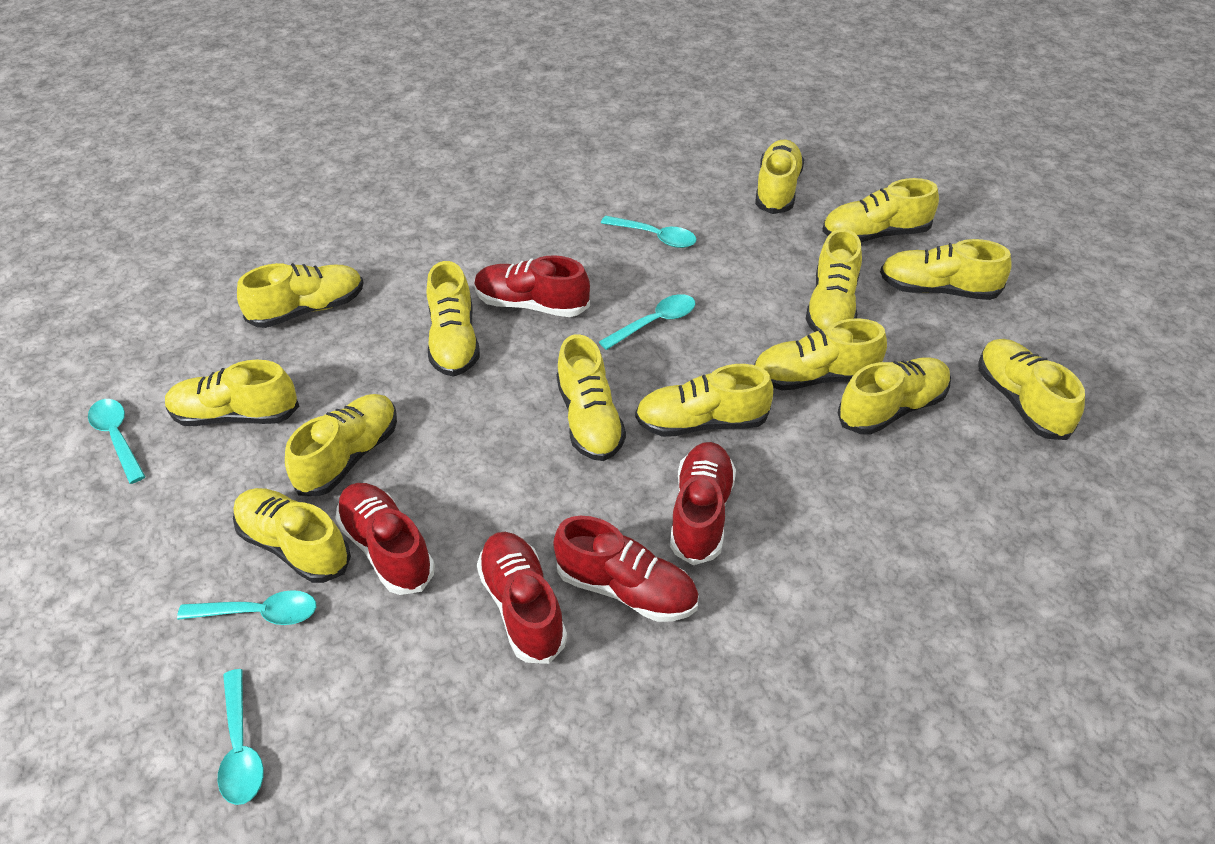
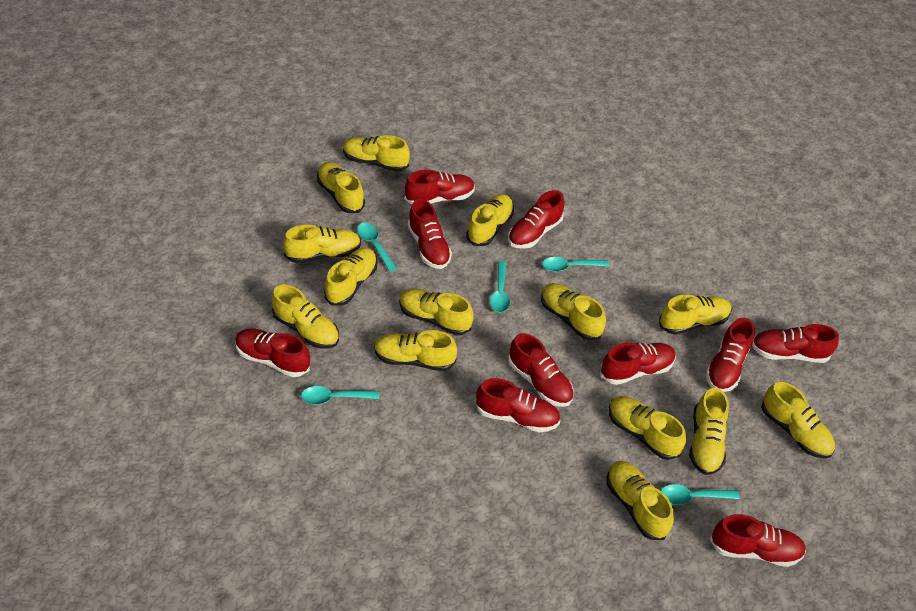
red shoe: 5 -> 10

